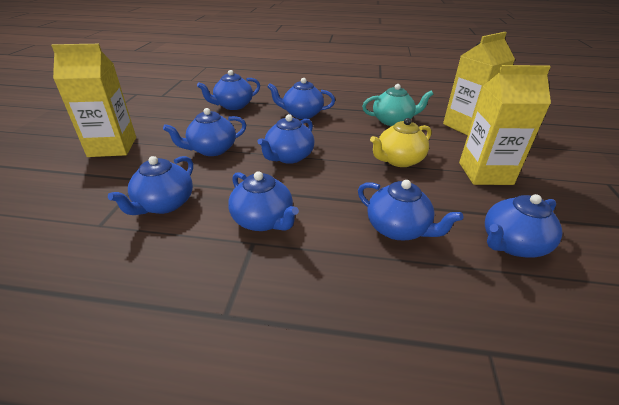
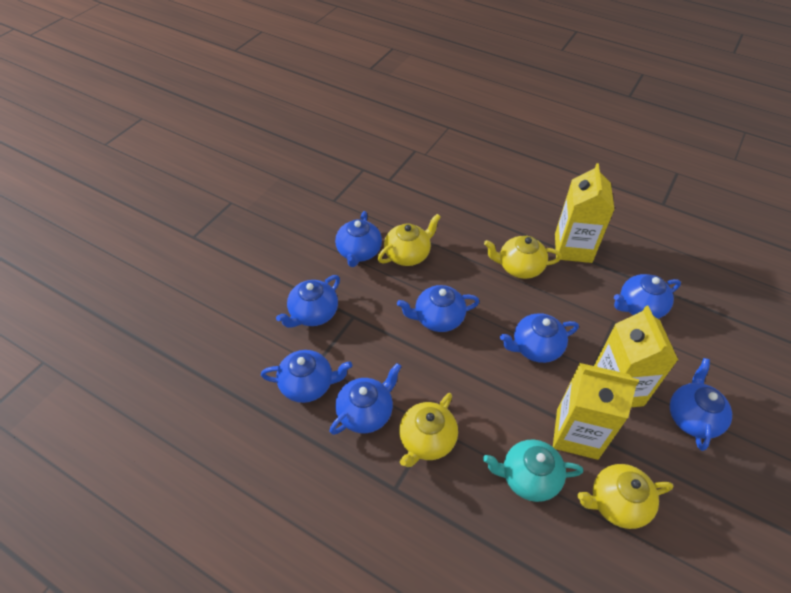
yellow teapot: 1 -> 4

